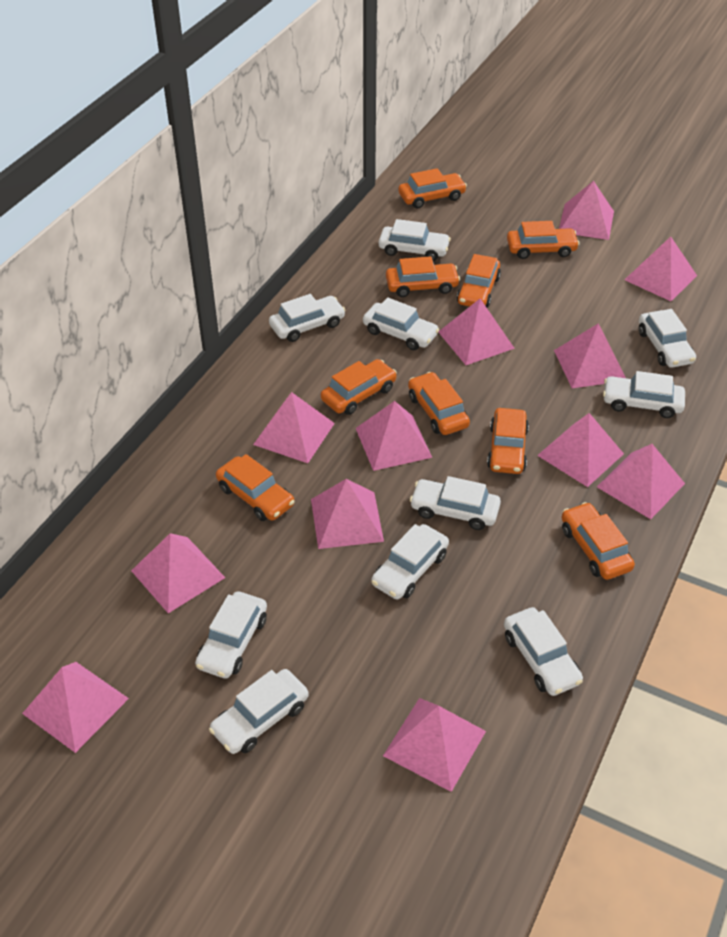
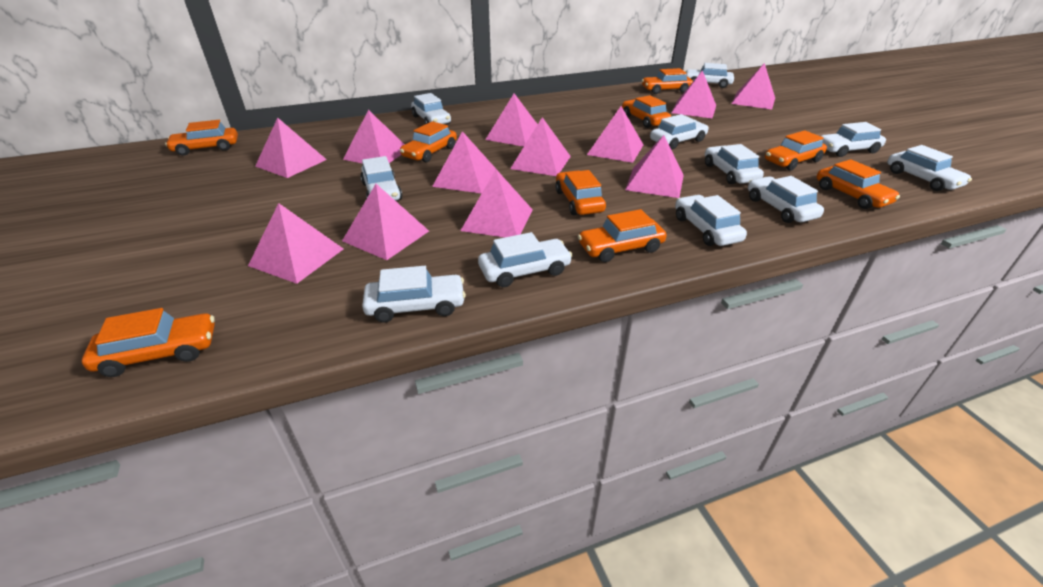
white car: 10 -> 11

